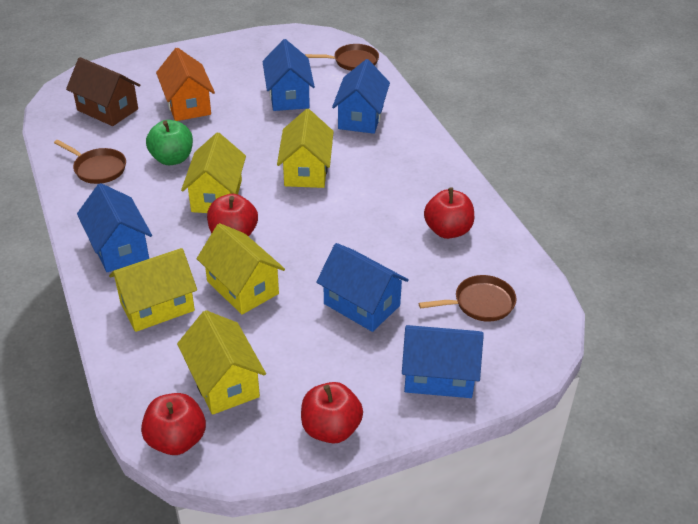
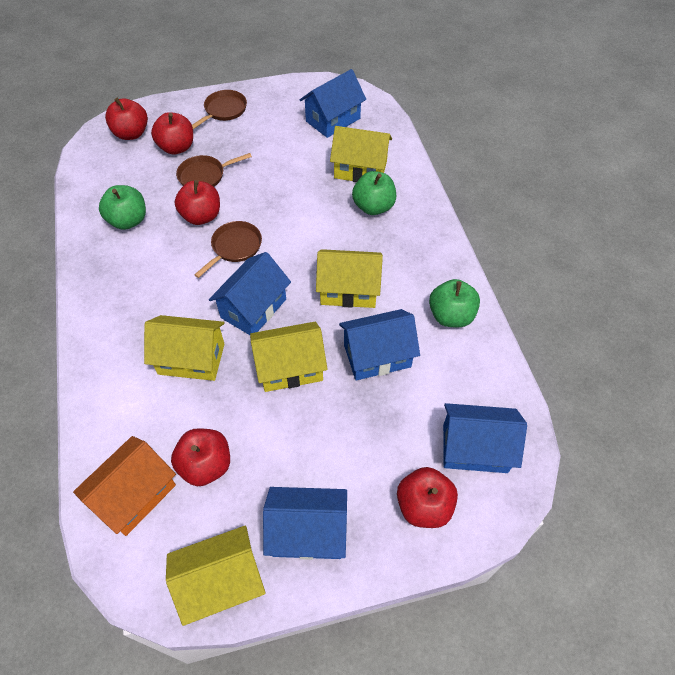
brown house: 1 -> 0
green apple: 1 -> 3
red apple: 4 -> 5

